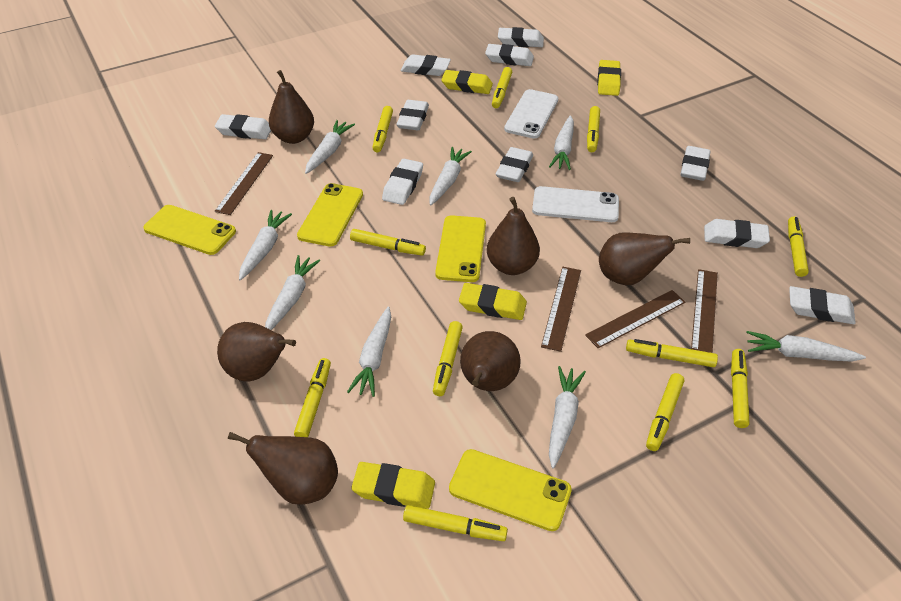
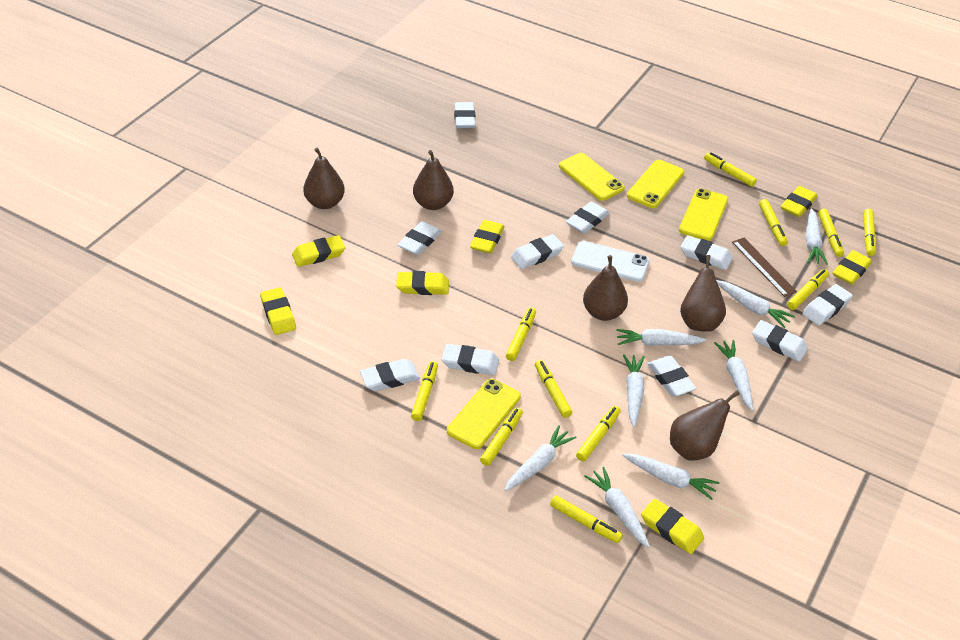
brown pear: 6 -> 5
brown ruler: 4 -> 1
white phone: 2 -> 1
yellow eraser: 4 -> 7

